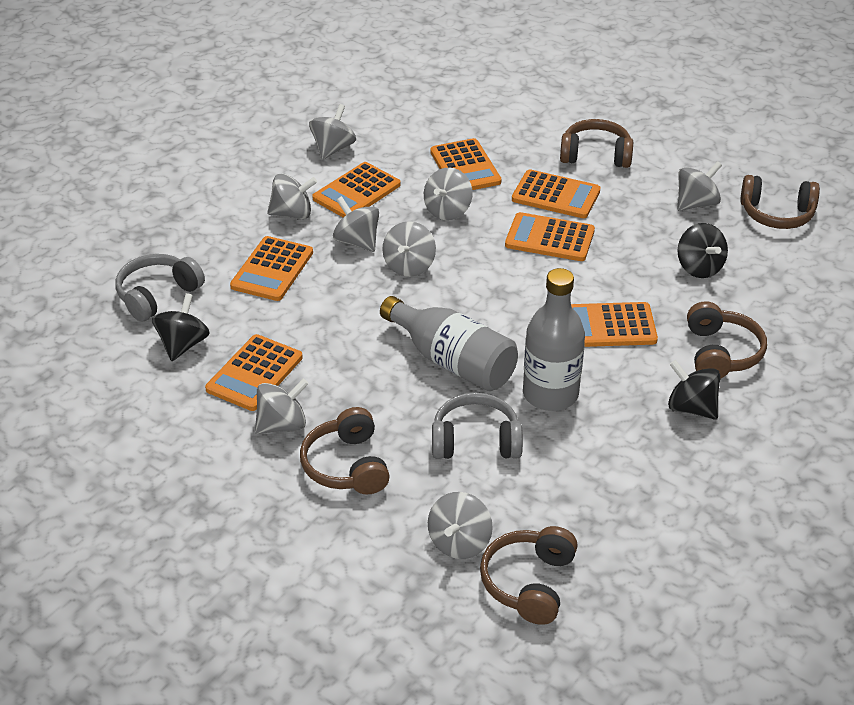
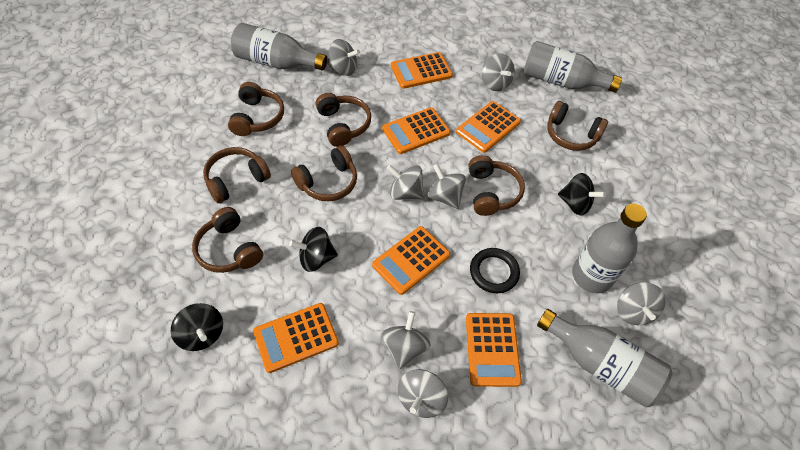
black ring: 0 -> 1
brown headphones: 5 -> 7
grey bottle: 2 -> 4
grey headphones: 2 -> 0
grey spinning top: 8 -> 7
orange calculator: 7 -> 6

